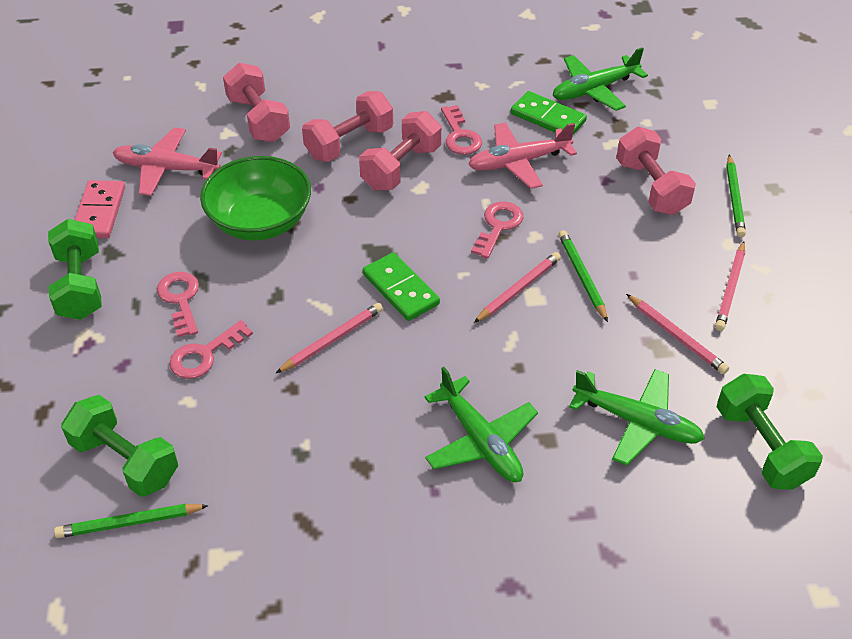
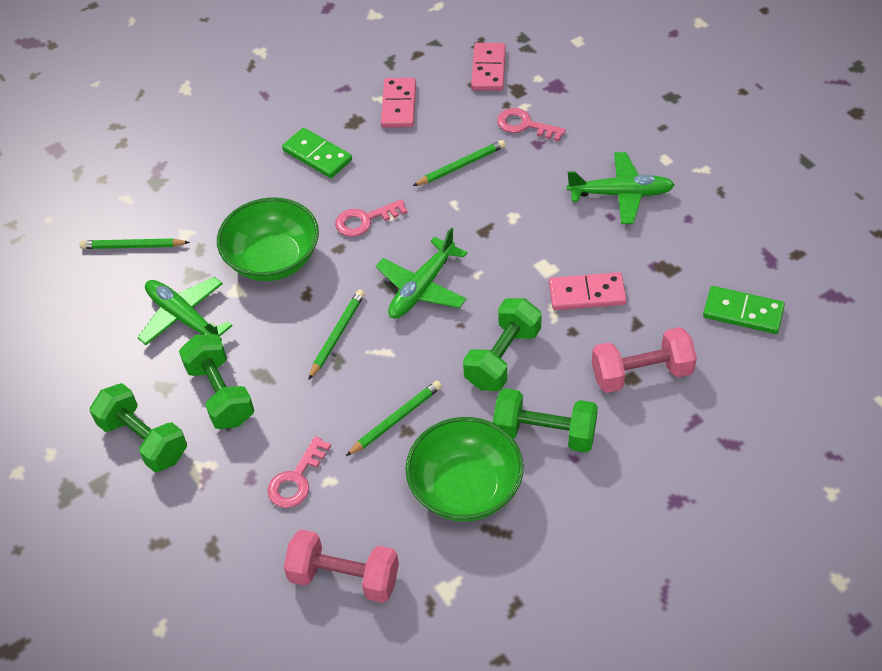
green bowl: 1 -> 2
green dumbbell: 3 -> 4
green pencil: 3 -> 4
pink domino: 1 -> 3
pink dumbbell: 4 -> 2
pink key: 4 -> 3
pink pencil: 4 -> 0
pink plane: 2 -> 0

